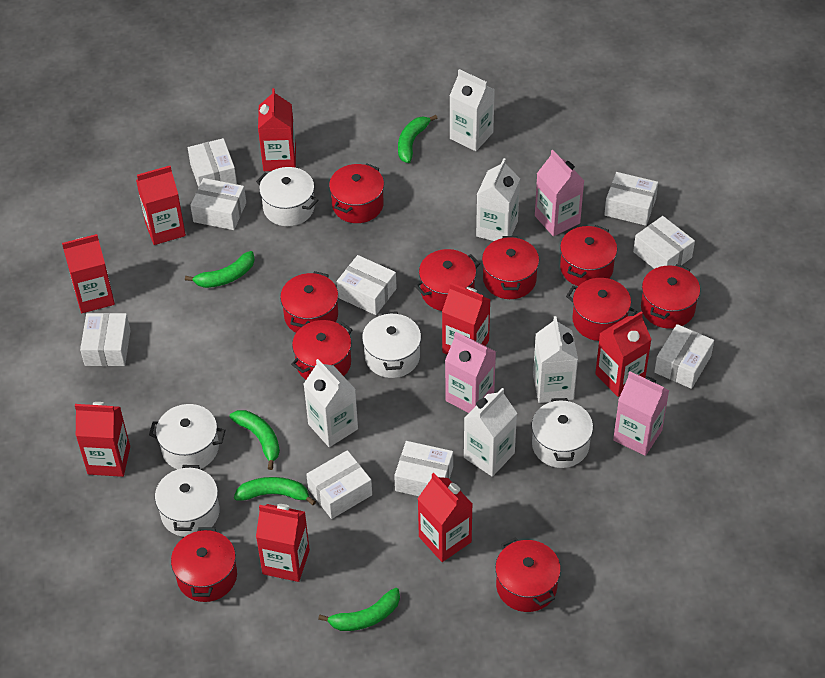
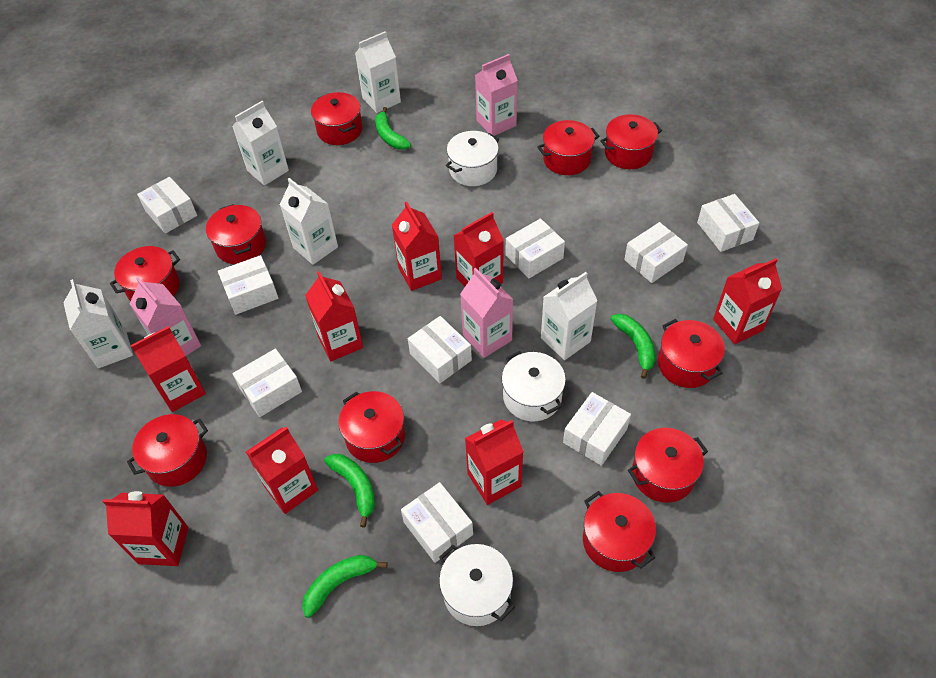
green banana: 5 -> 4
white pot: 5 -> 3

